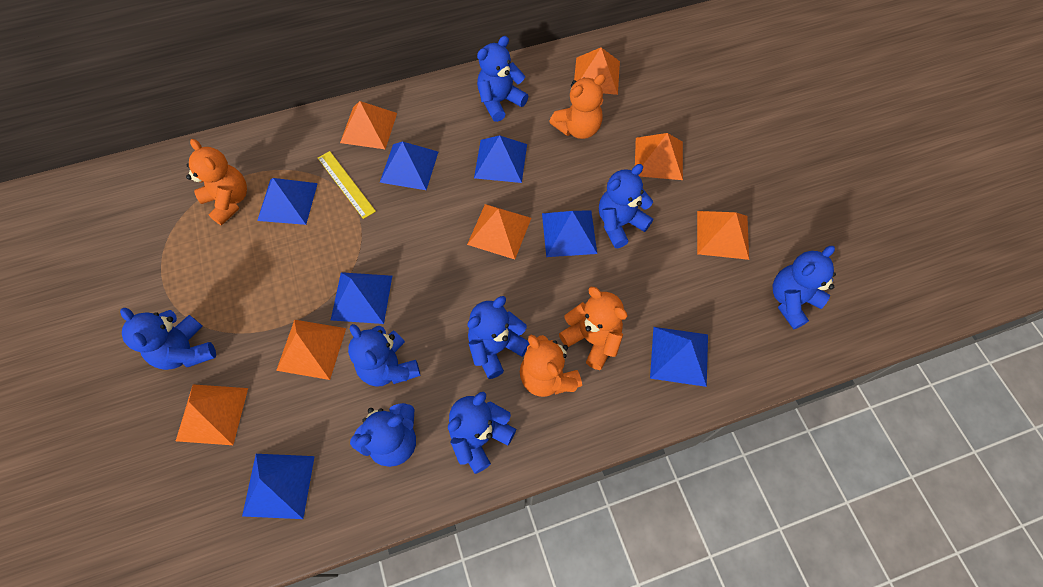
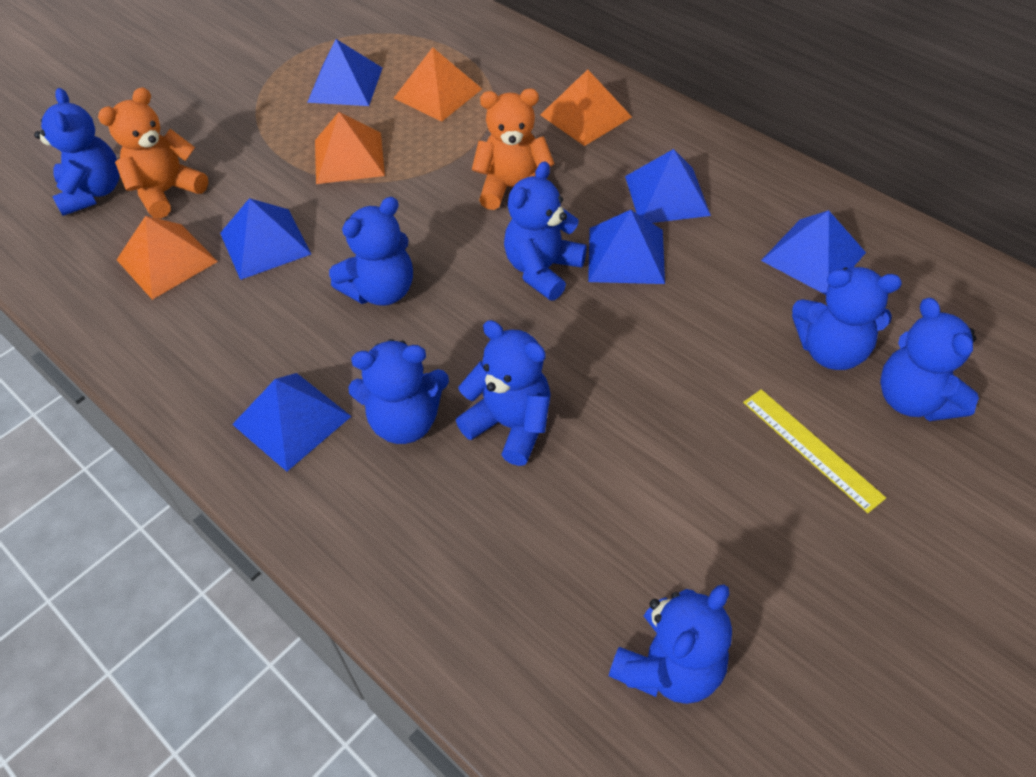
blue pyramid: 7 -> 6
orange pyramid: 7 -> 4
orange teddy bear: 4 -> 2

